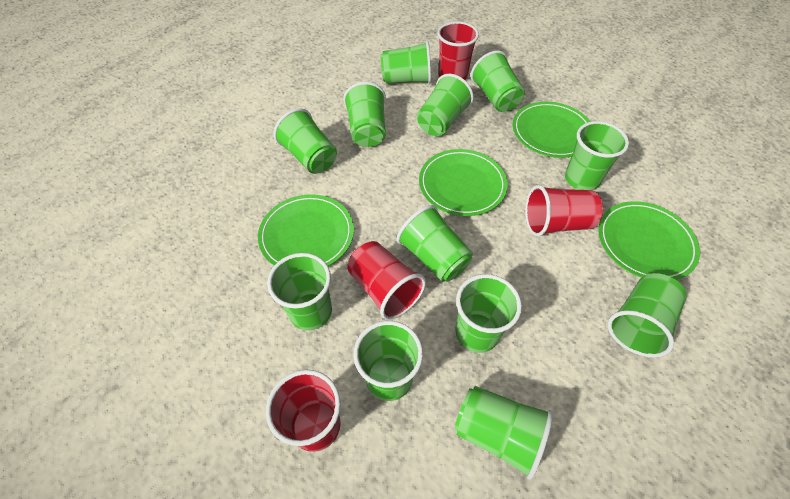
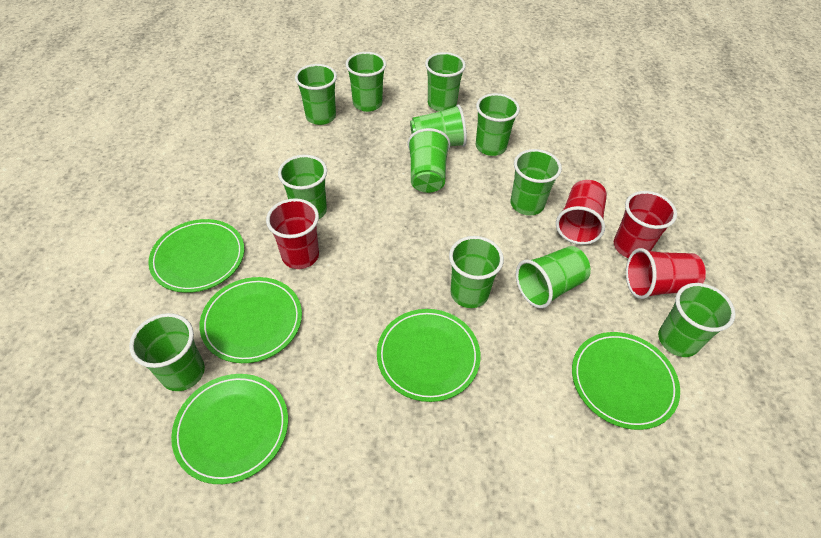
green plate: 4 -> 5

